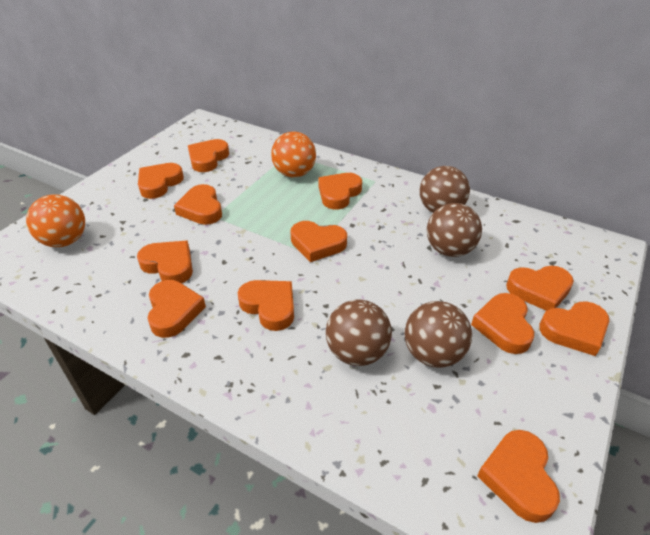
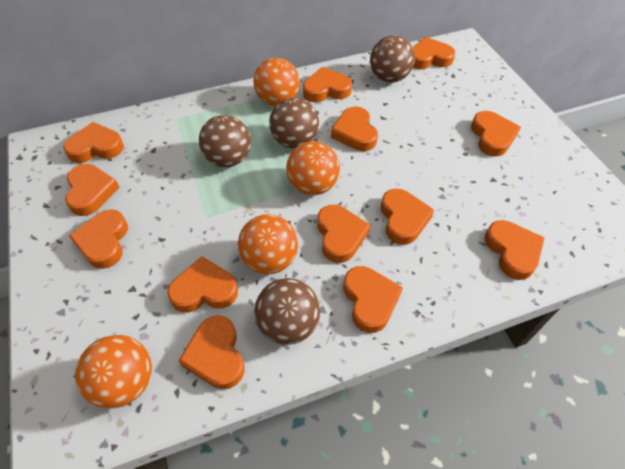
orange ball: 2 -> 4
orange heart: 12 -> 13

